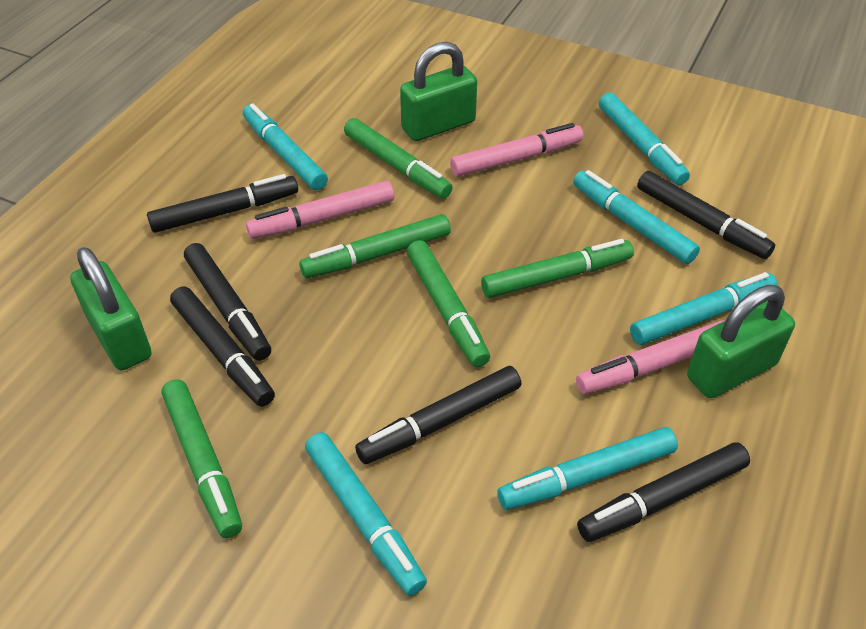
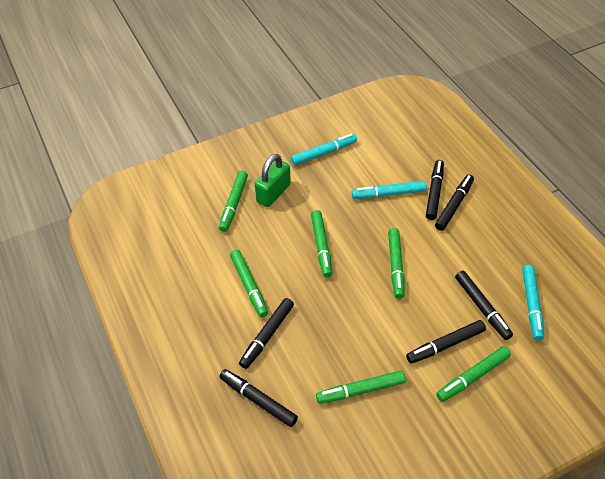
green marker: 5 -> 6
green padlock: 3 -> 1
pink marker: 3 -> 0
turquoise marker: 6 -> 3

